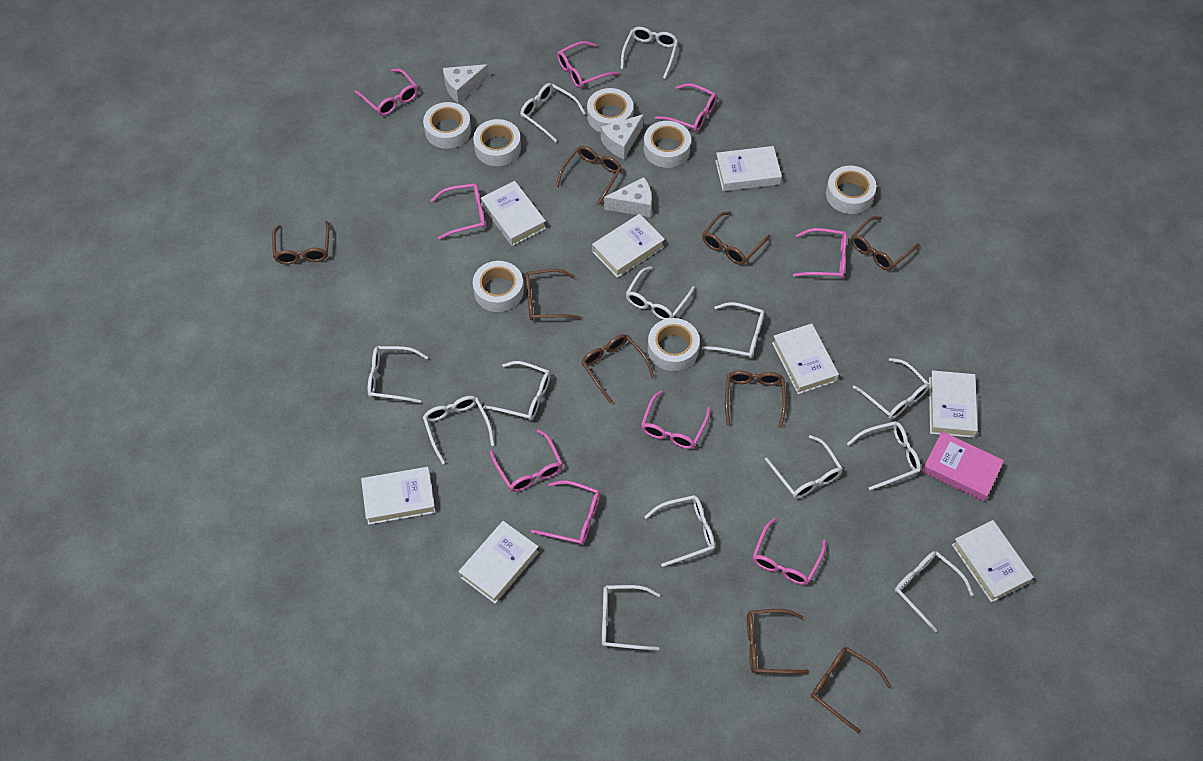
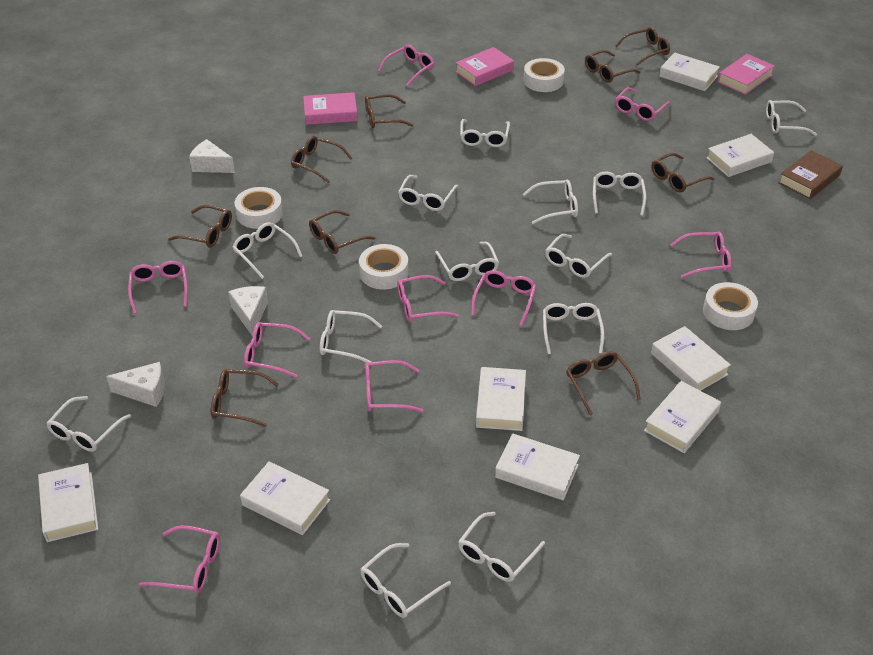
brown book: 0 -> 1
pink book: 1 -> 3
white tape: 7 -> 4

